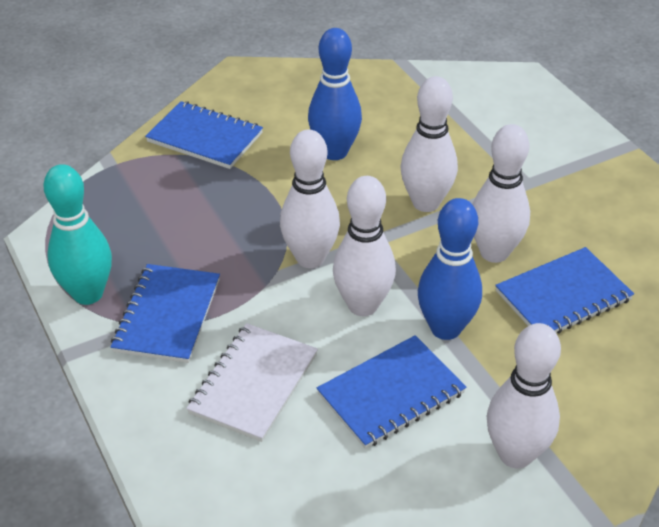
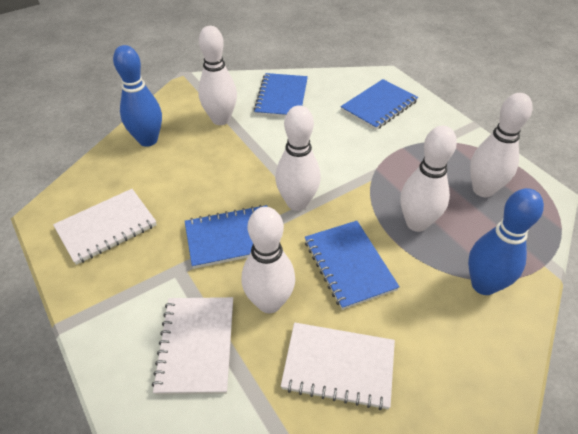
turquoise bowling pin: 1 -> 0
white notebook: 1 -> 3

